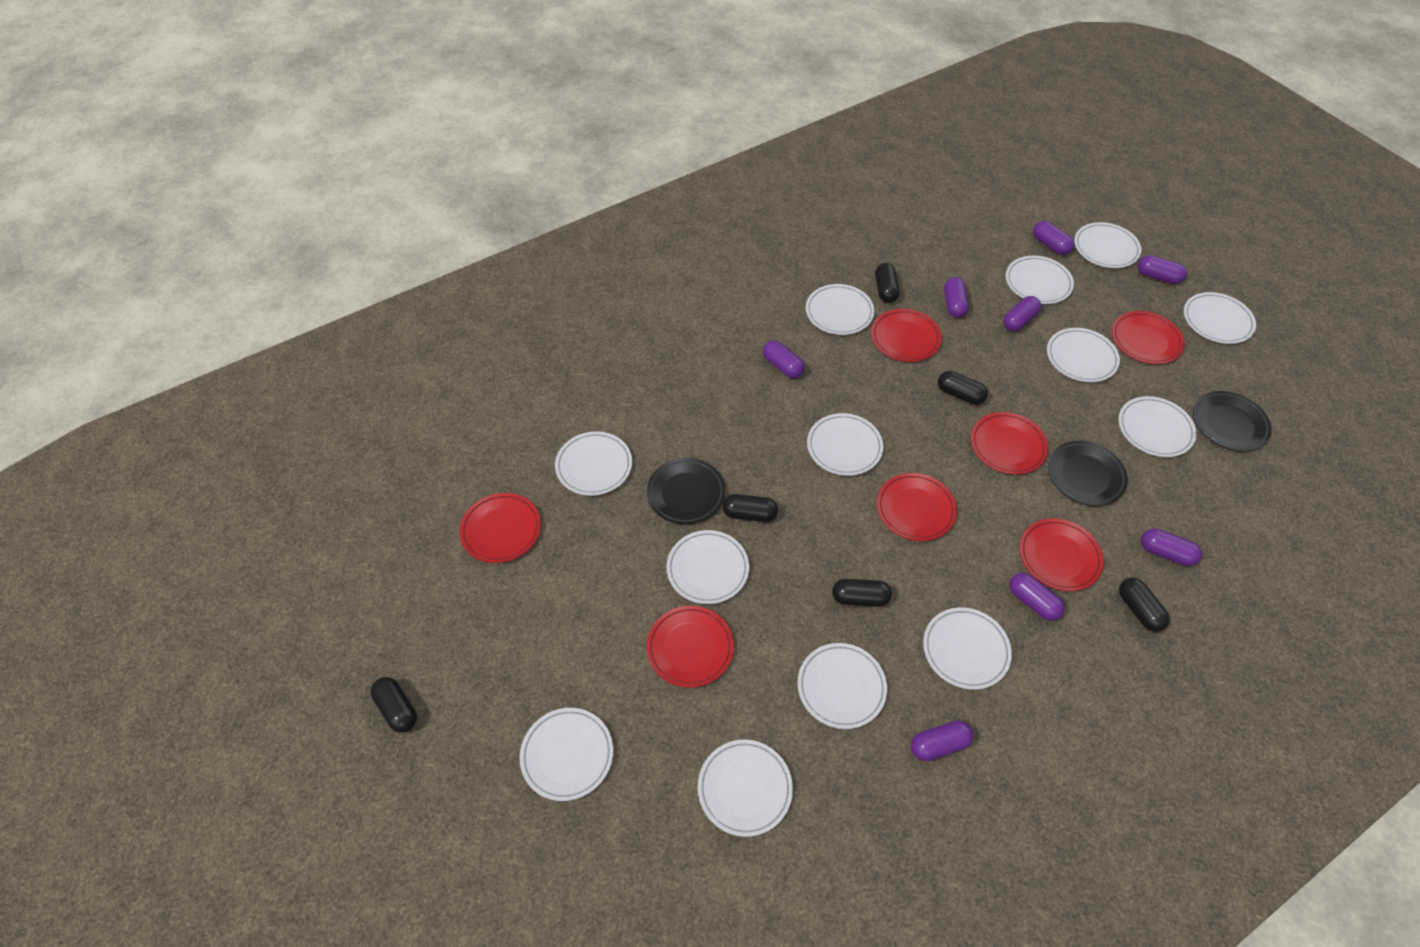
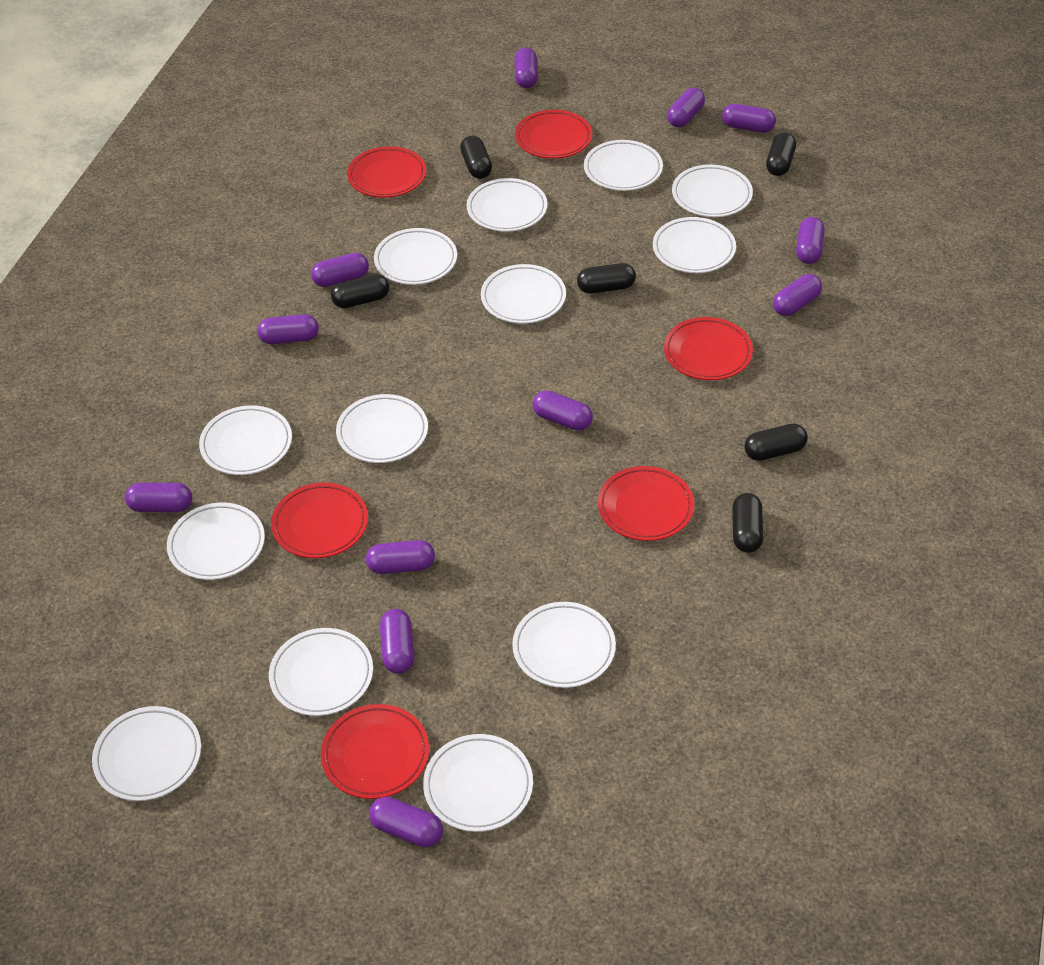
black plate: 3 -> 0
purple capsule: 8 -> 12
red plate: 7 -> 6

